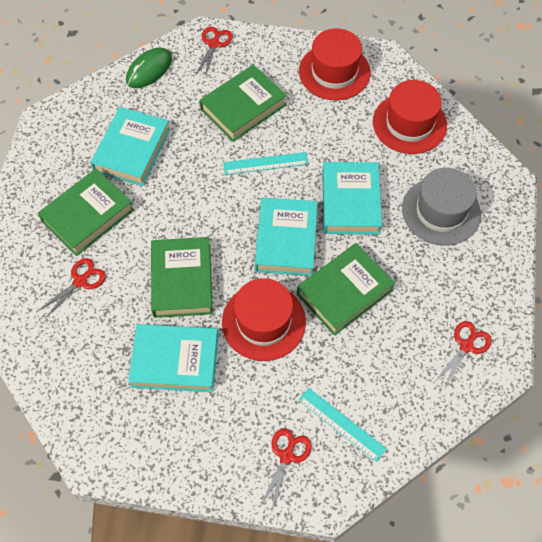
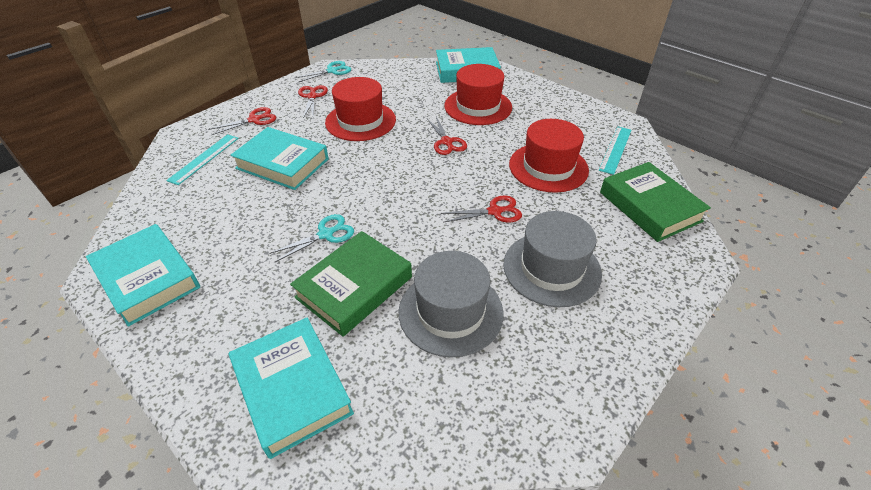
green book: 4 -> 2
green mouse: 1 -> 0
grey hat: 1 -> 2
turquoise scissors: 0 -> 2

